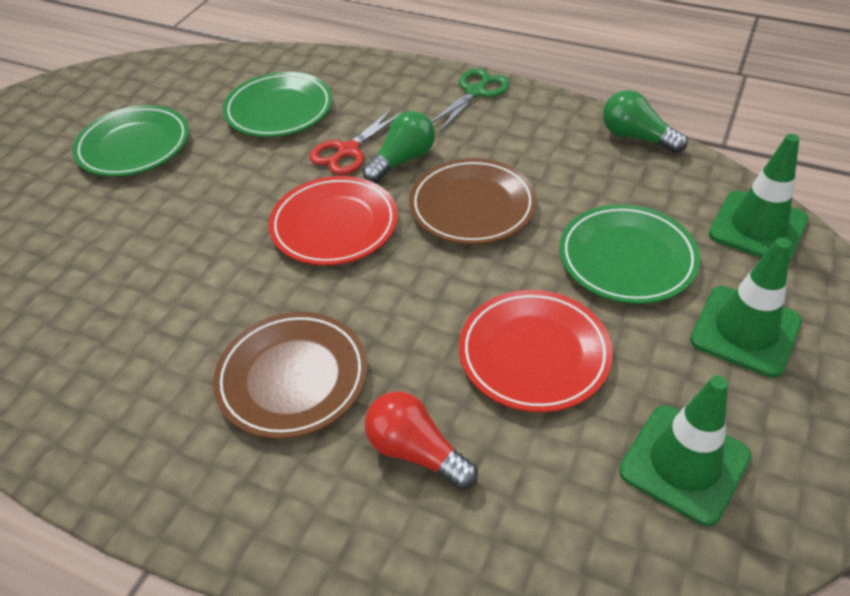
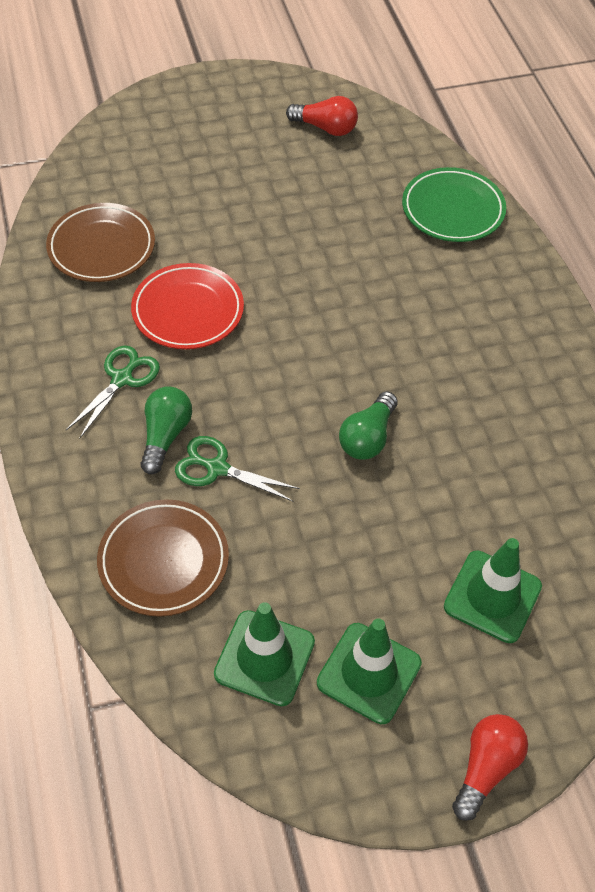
green plate: 3 -> 1
green scissors: 1 -> 2
red light bulb: 1 -> 2
red plate: 2 -> 1
red scissors: 1 -> 0

